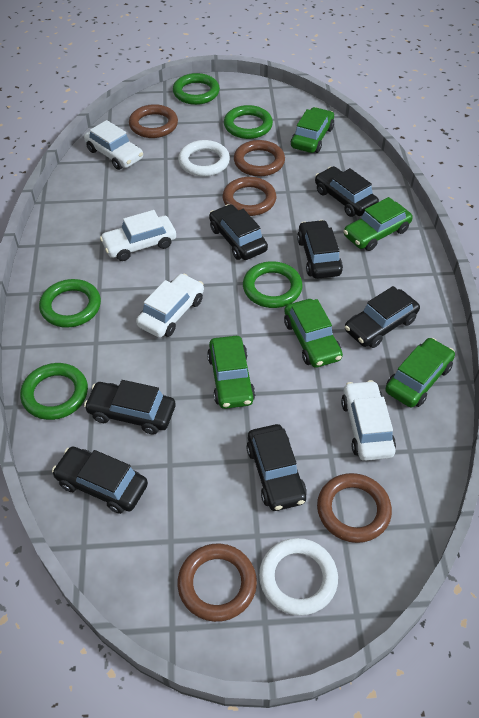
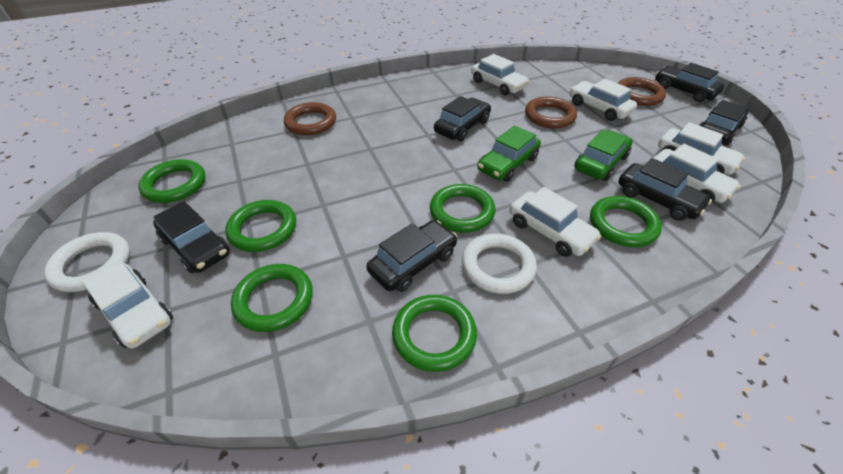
black car: 7 -> 6
brown ring: 5 -> 3
green car: 5 -> 2
green ring: 5 -> 6
white car: 4 -> 6

